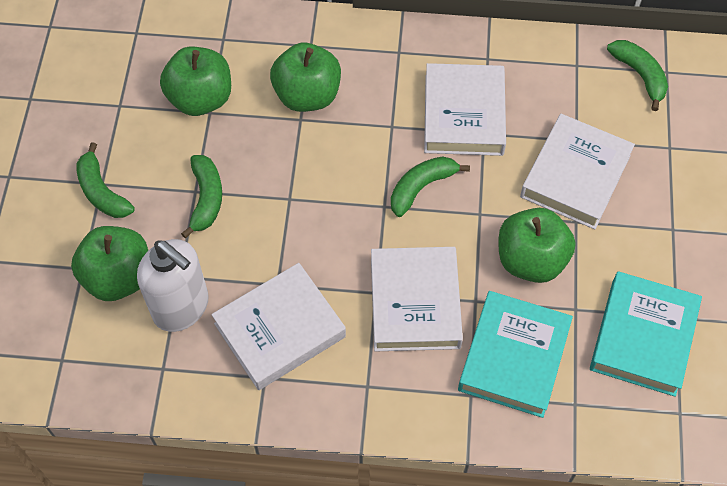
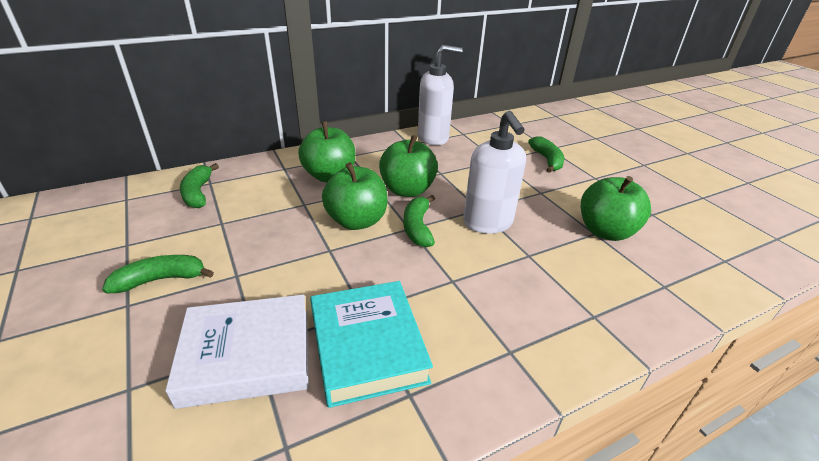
turquoise book: 2 -> 1
white book: 4 -> 1
white soap dispenser: 1 -> 2

